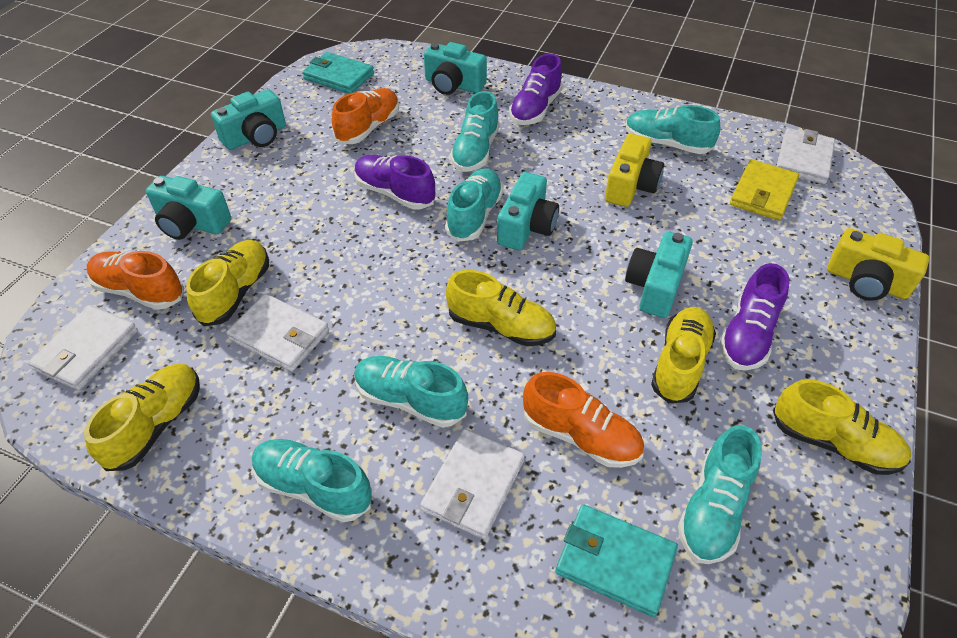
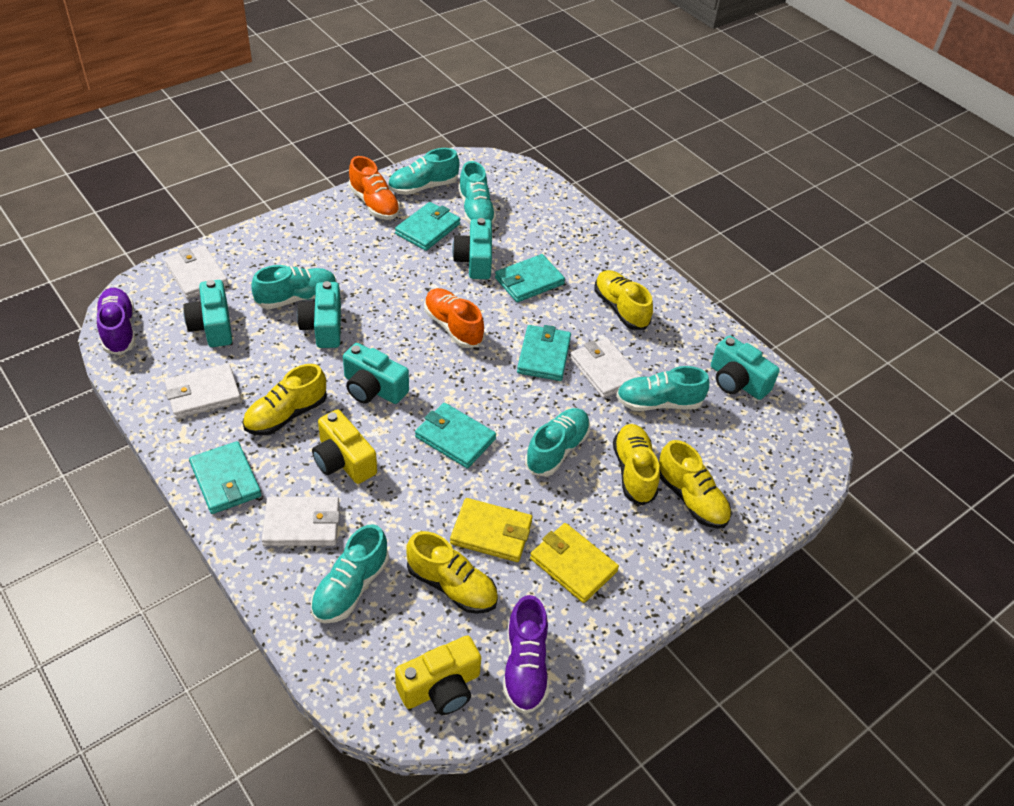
orange shoe: 3 -> 2
purple shoe: 3 -> 2
turquoise wallet: 2 -> 5
yellow wallet: 1 -> 2

